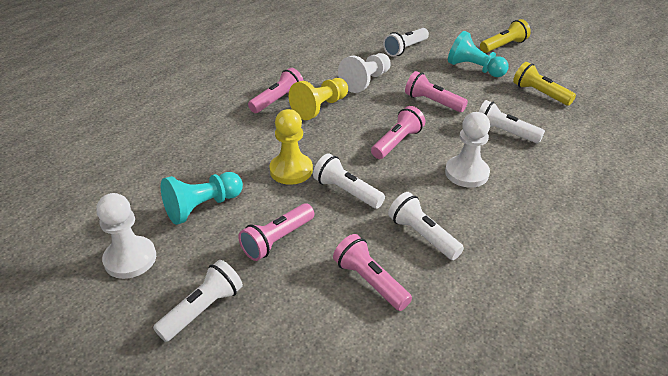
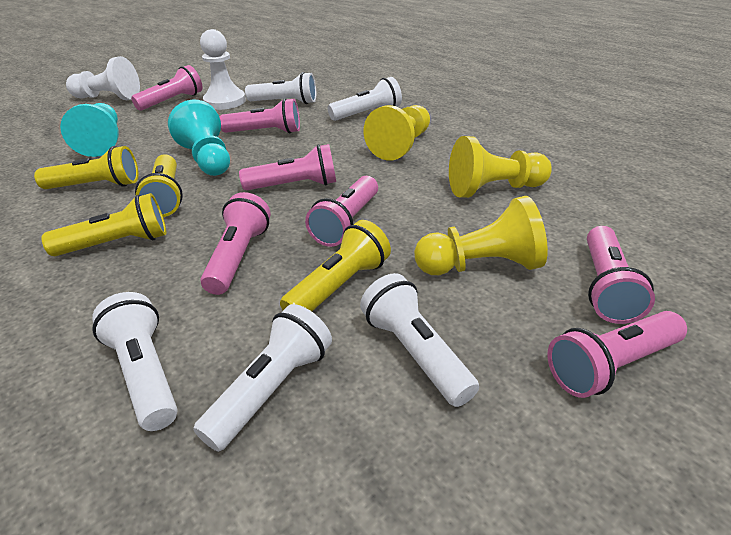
pink flashlight: 5 -> 7
white pawn: 3 -> 2
yellow flashlight: 2 -> 4
yellow pawn: 2 -> 3

